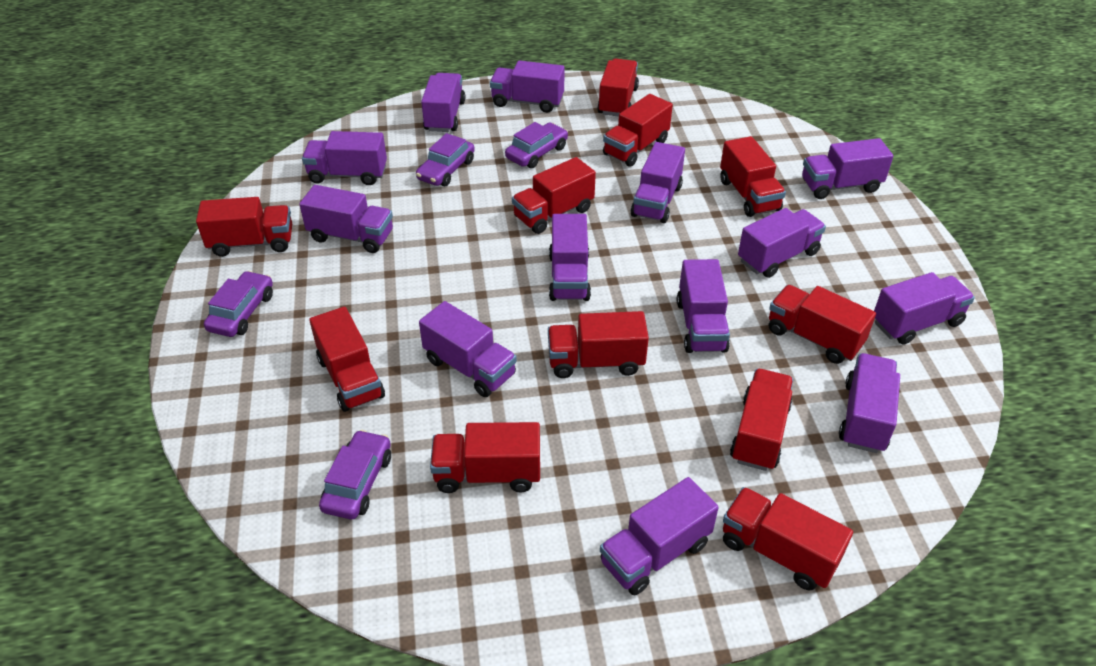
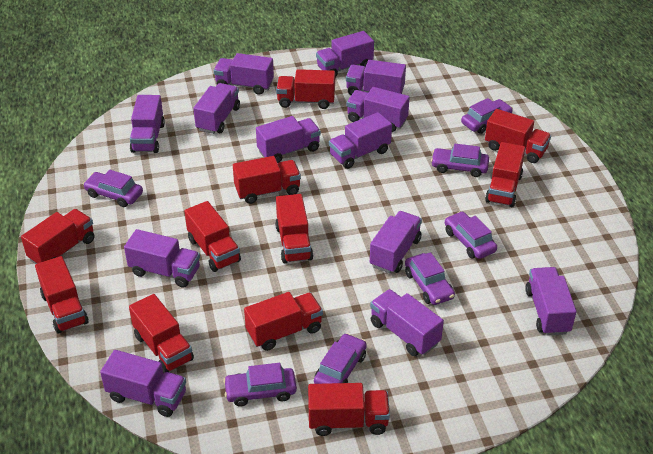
purple car: 4 -> 7

